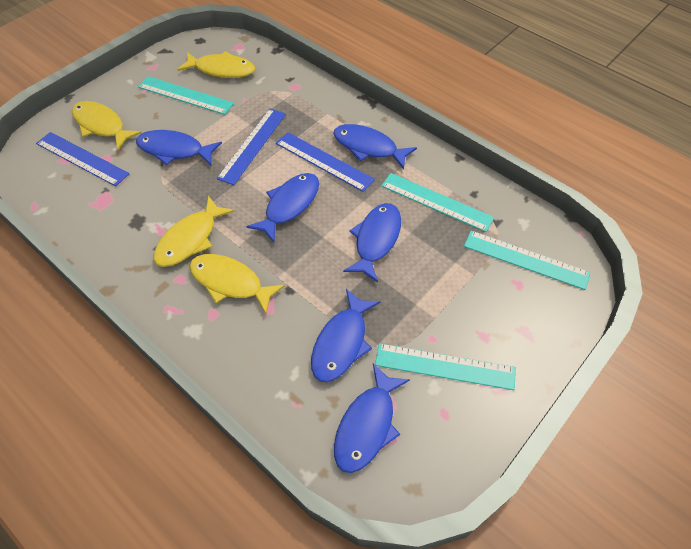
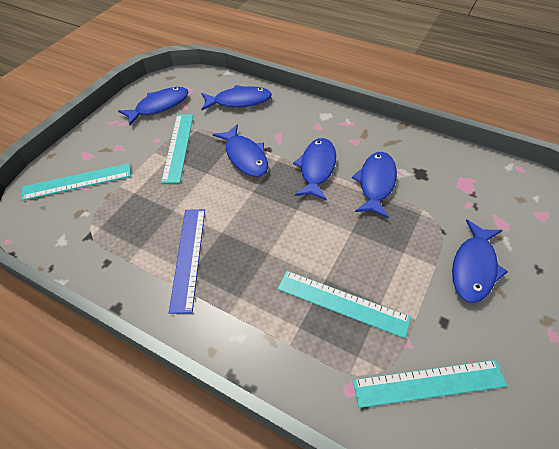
blue ruler: 3 -> 1
yellow fish: 4 -> 0

